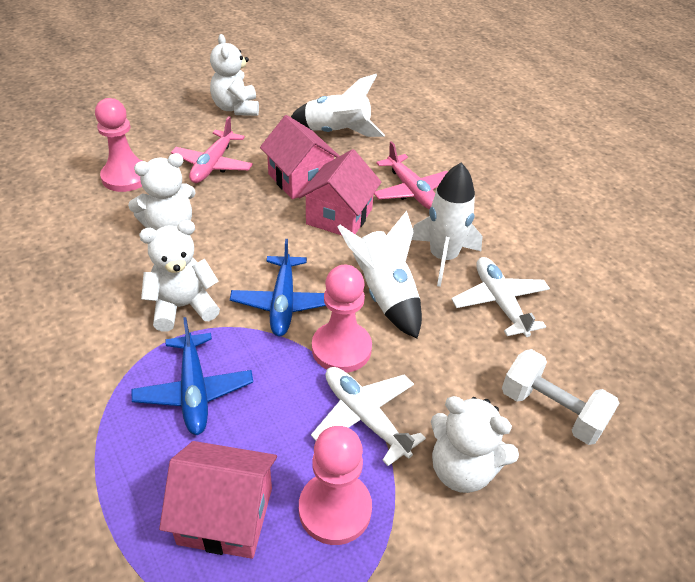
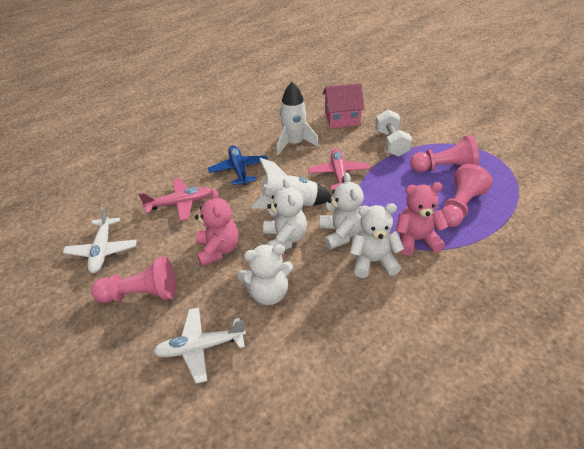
blue plane: 2 -> 1
pink house: 3 -> 1
pink teddy bear: 0 -> 2
white rocket: 3 -> 2

